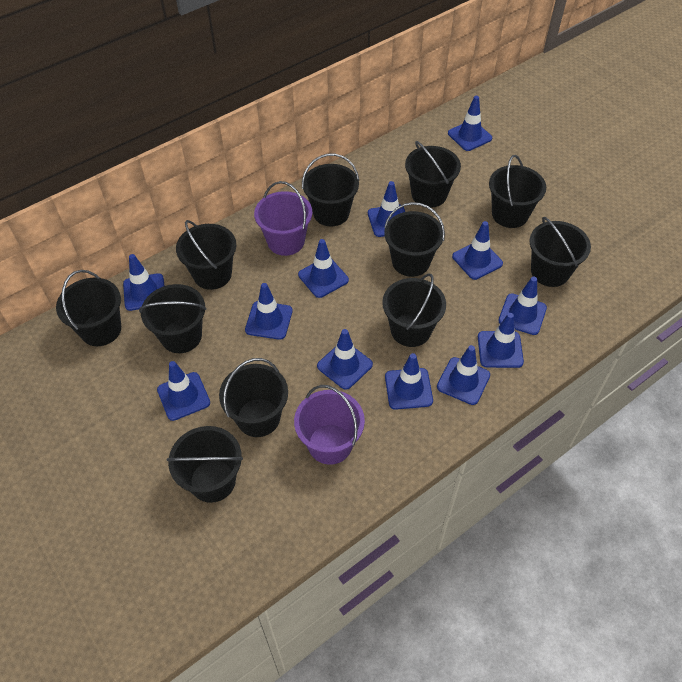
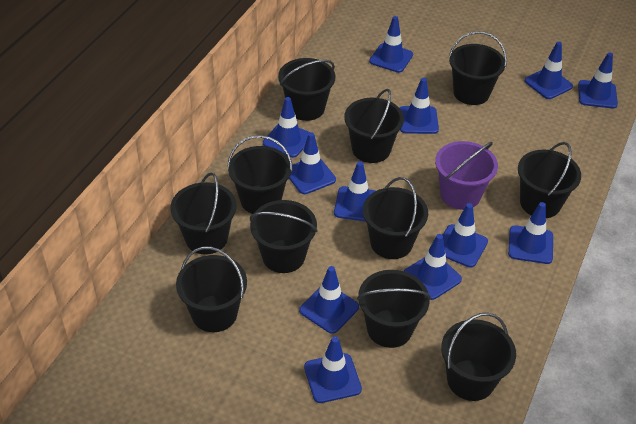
purple bucket: 2 -> 1

